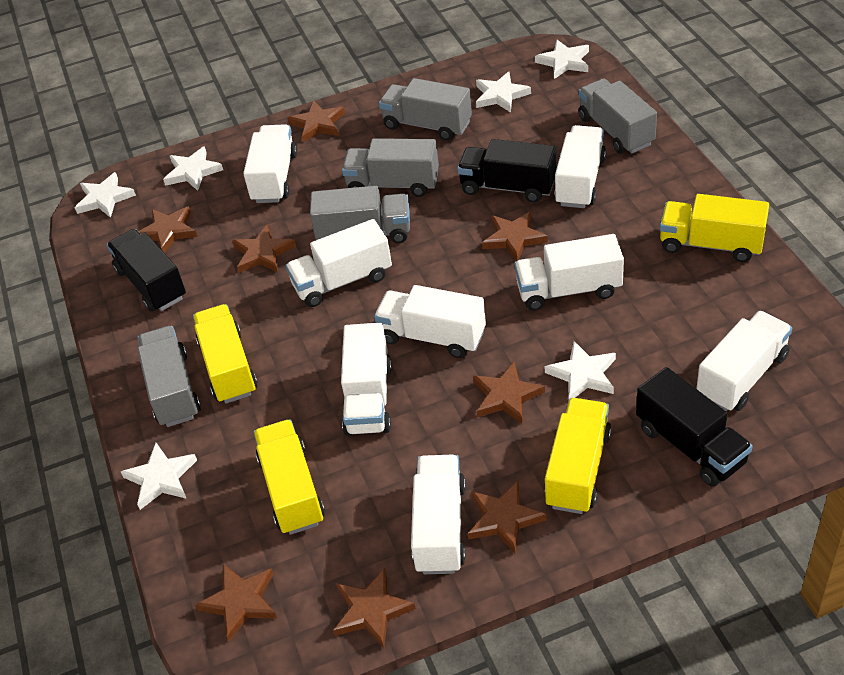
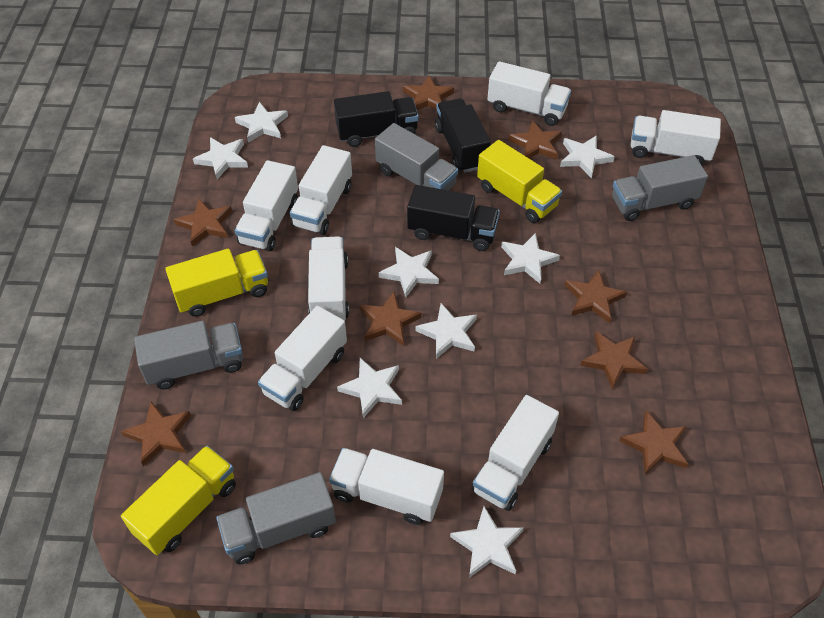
grey truck: 5 -> 4
white star: 6 -> 8
yellow truck: 4 -> 3

